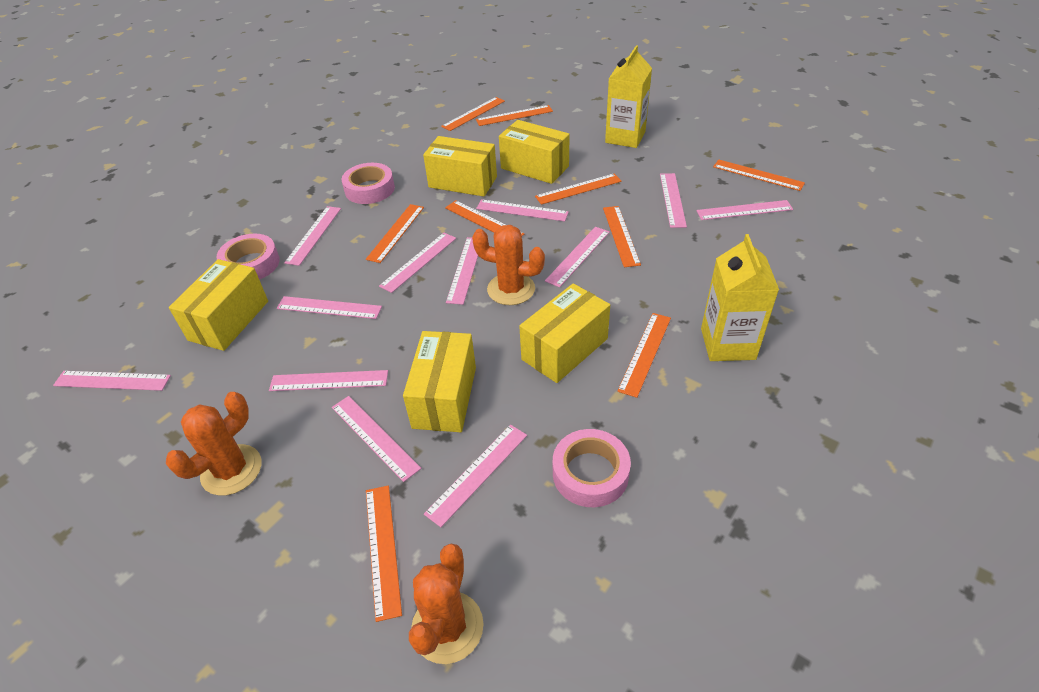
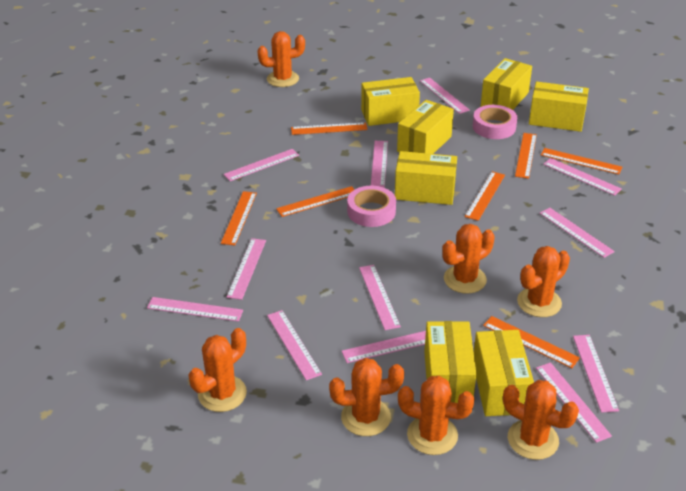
orange cactus: 3 -> 7
orange ruler: 9 -> 7
pink tape: 3 -> 2
yellow box: 5 -> 7
yellow carton: 2 -> 0

